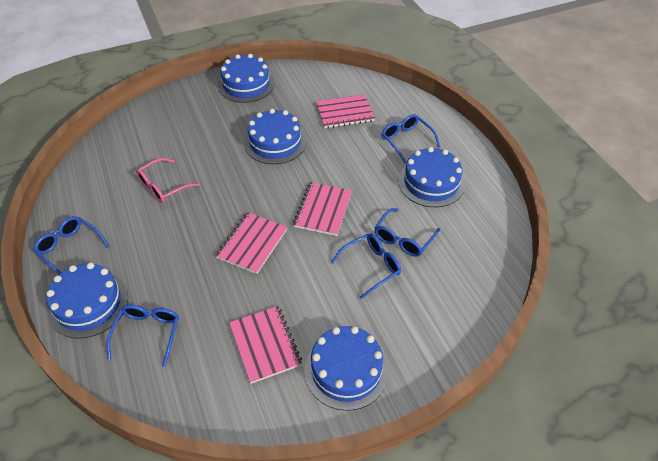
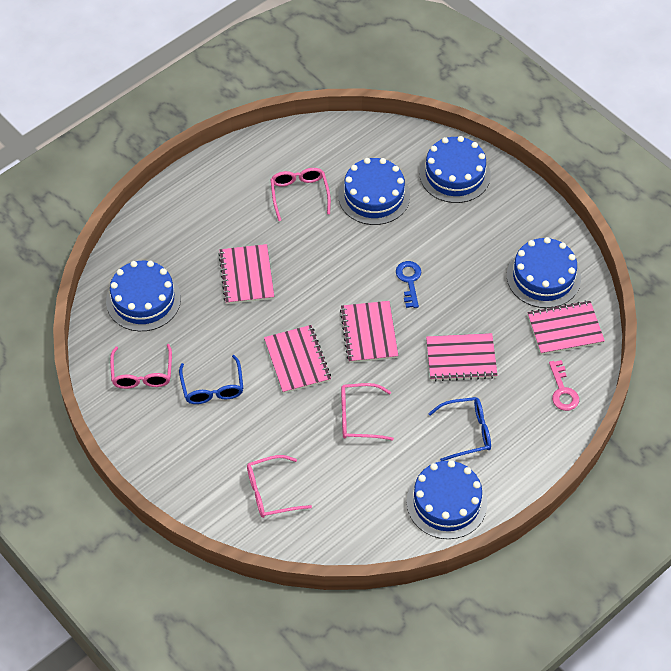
blue glasses: 5 -> 2
blue key: 0 -> 1
pink glasses: 1 -> 4
pink key: 0 -> 1
pink notebook: 4 -> 5

